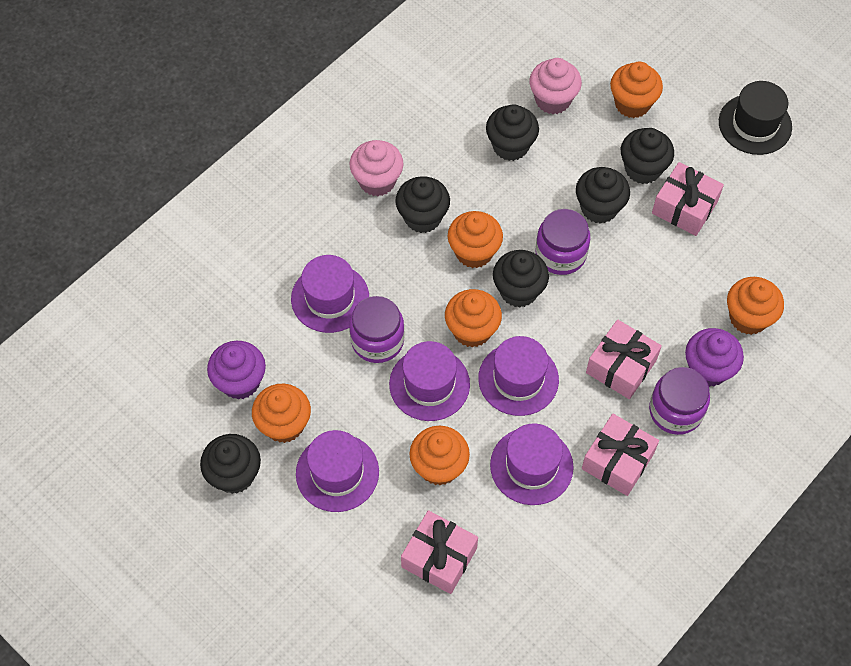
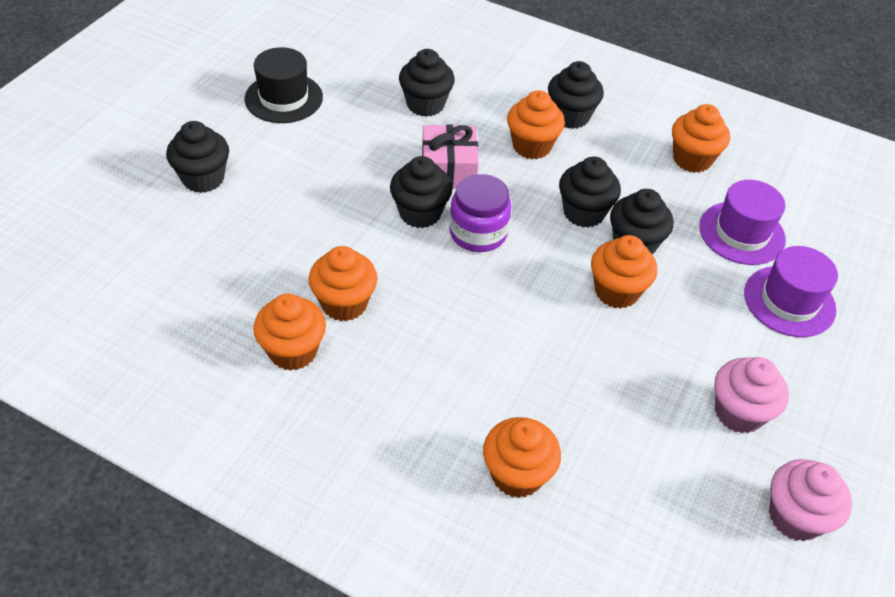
pink gift: 4 -> 1
purple cupcake: 2 -> 0
purple hat: 5 -> 2
purple jar: 3 -> 1

